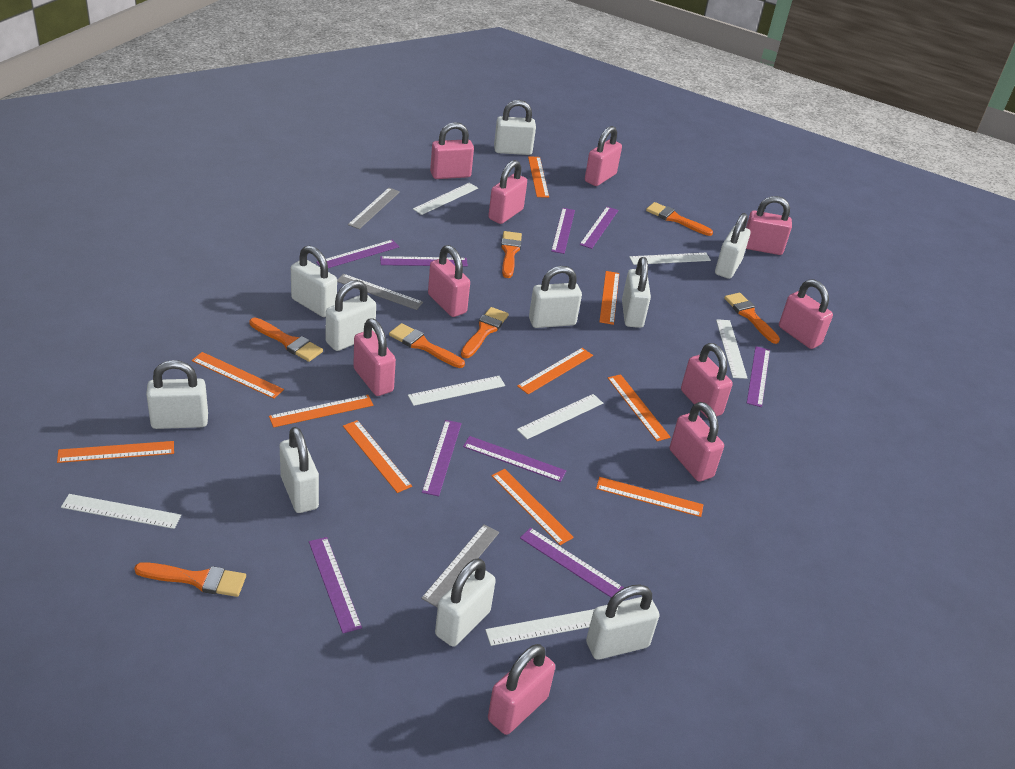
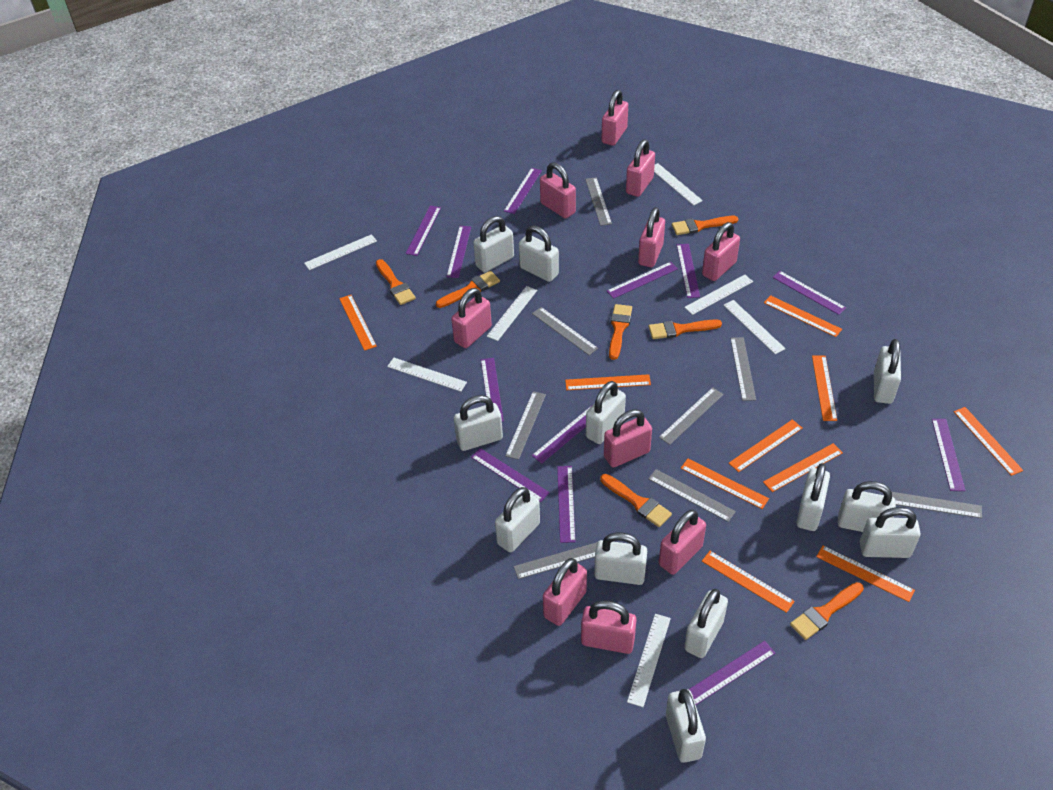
grey ruler: 3 -> 8
purple ruler: 9 -> 12
white padlock: 10 -> 12

